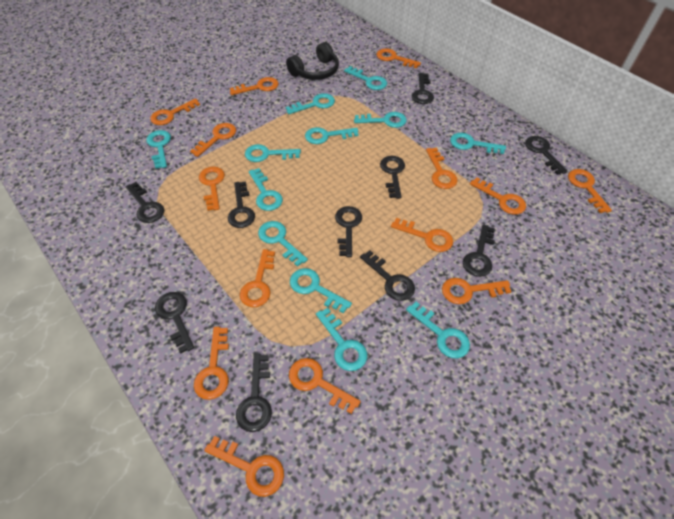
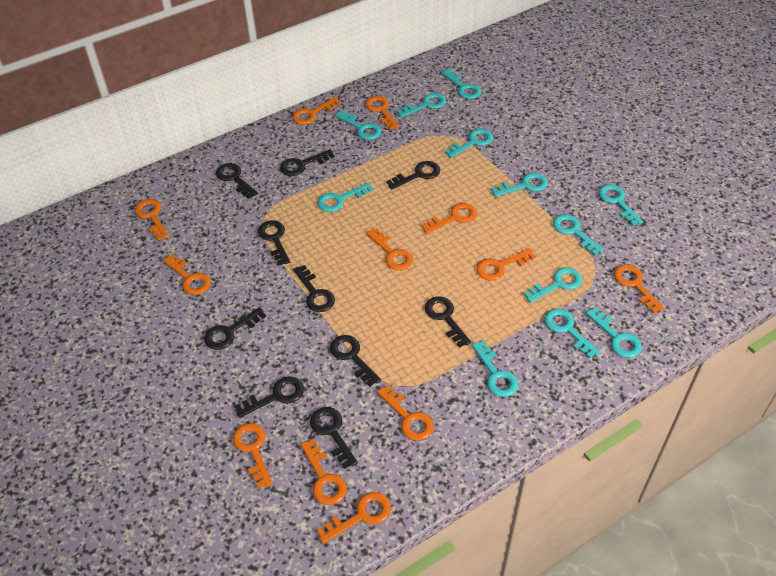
black headphones: 1 -> 0
orange key: 14 -> 12

